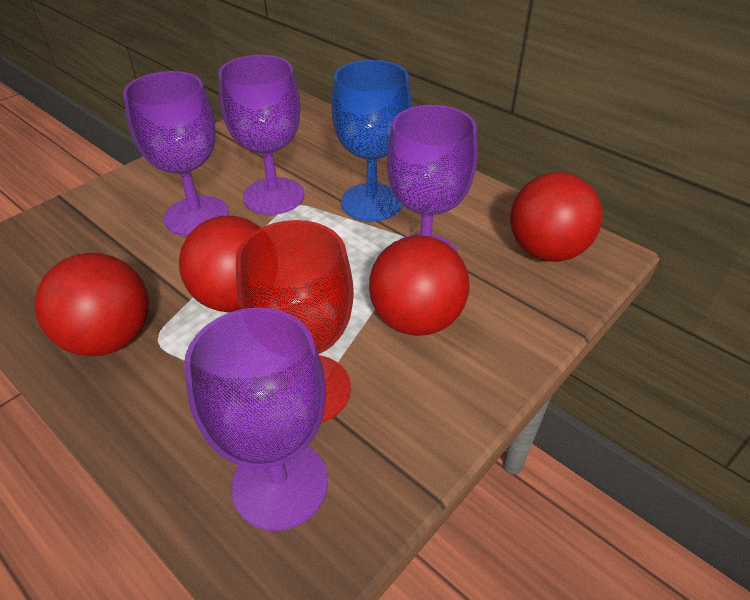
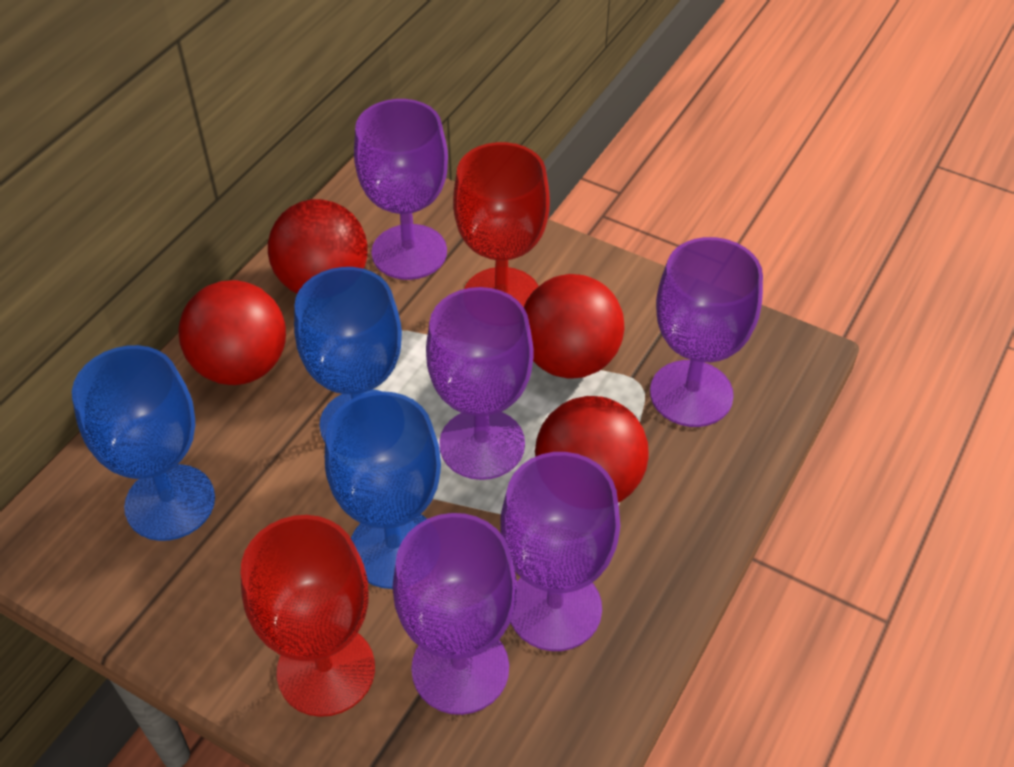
blue goblet: 1 -> 3
purple goblet: 4 -> 5
red goblet: 1 -> 2

